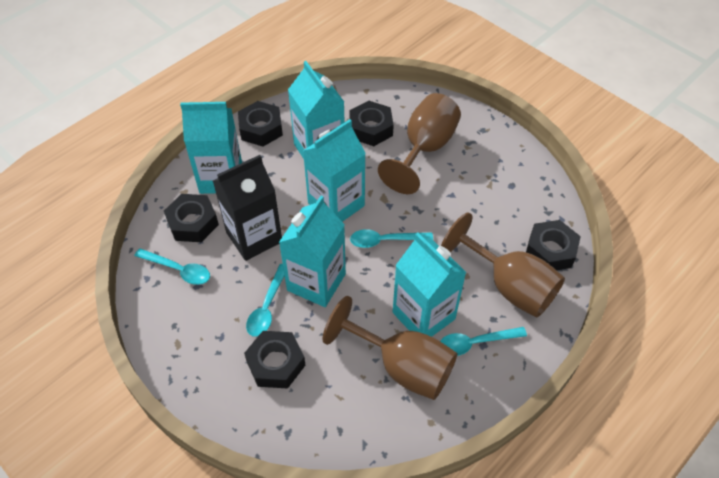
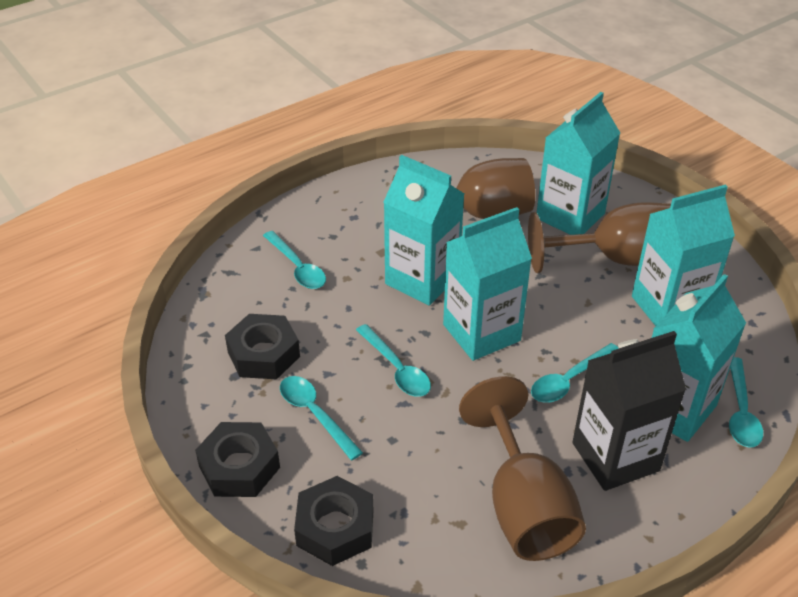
black nut: 5 -> 3
turquoise spoon: 4 -> 5

